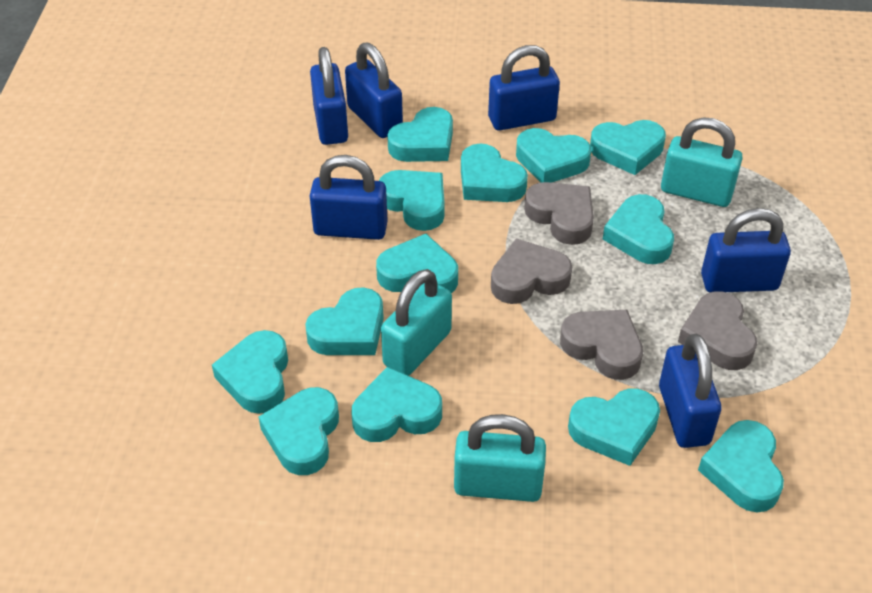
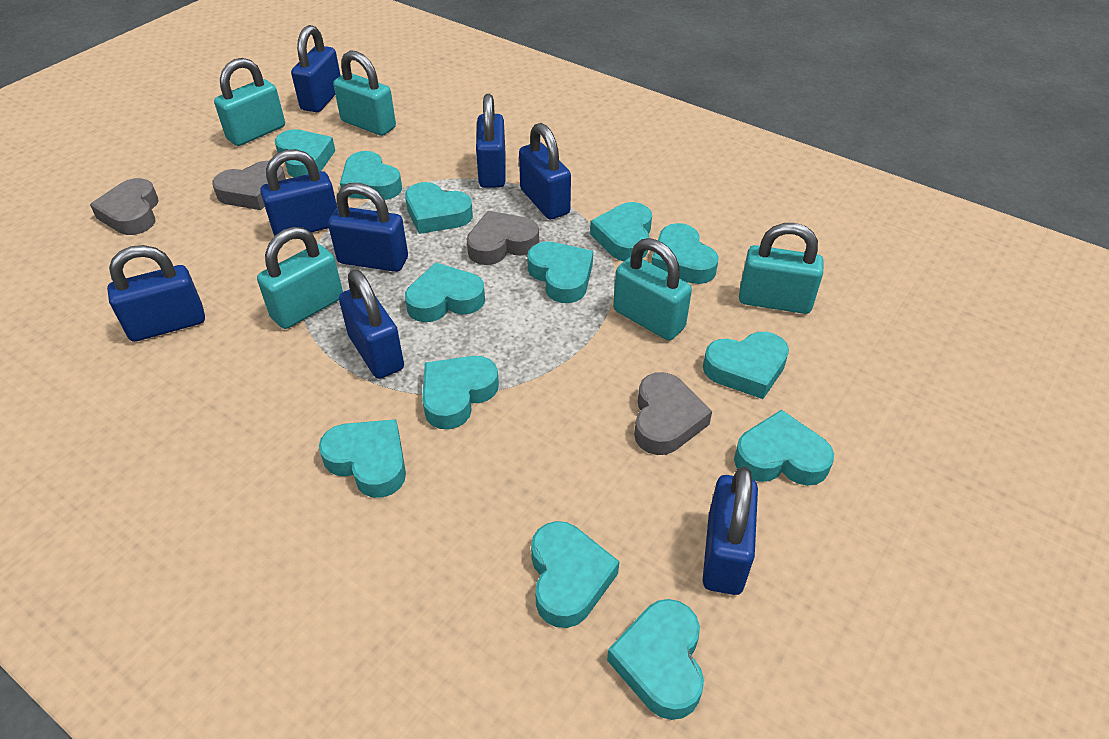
blue padlock: 6 -> 8
turquoise padlock: 3 -> 5

